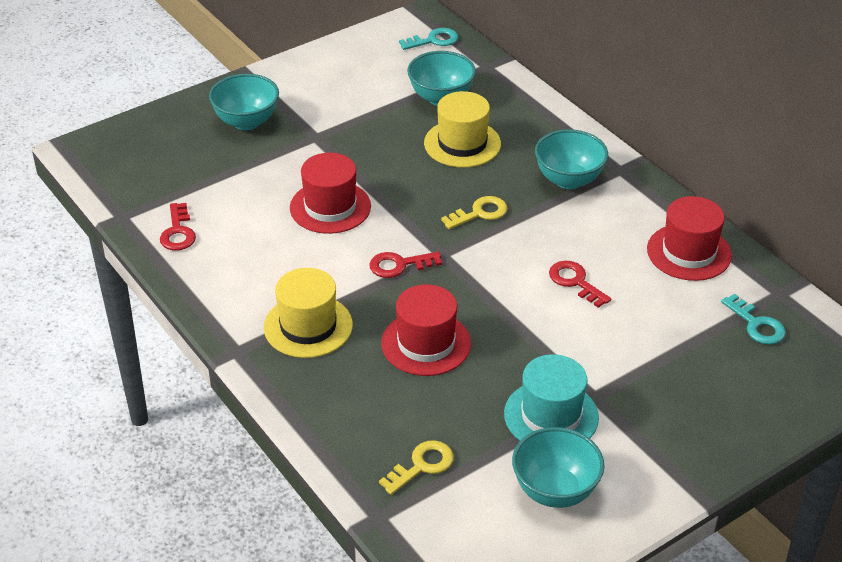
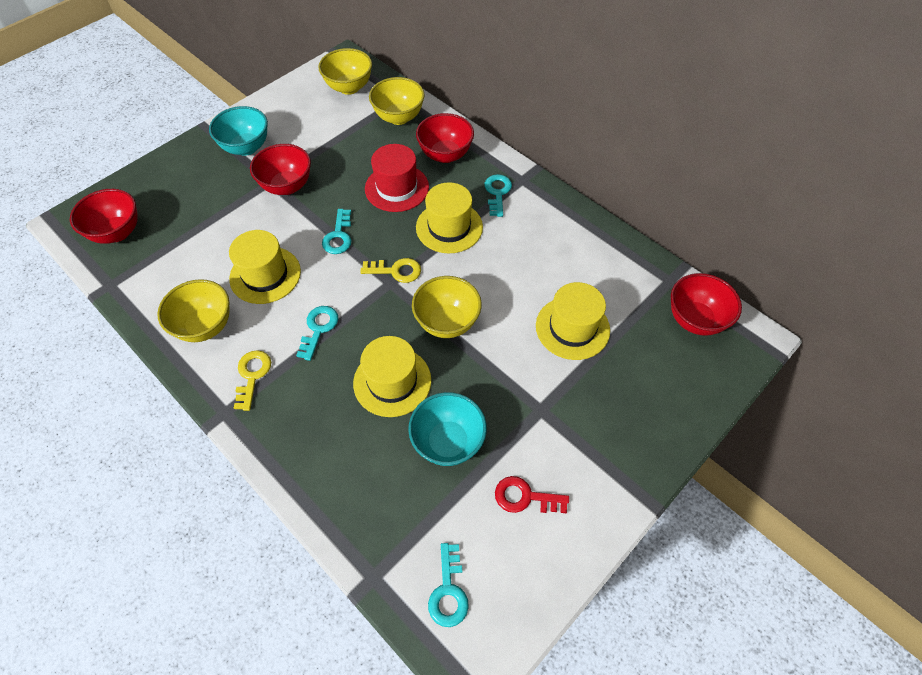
red bowl: 0 -> 4
red hat: 3 -> 1
red key: 3 -> 1
turquoise bowl: 4 -> 2
turquoise hat: 1 -> 0
turquoise key: 2 -> 4
yellow bowl: 0 -> 4
yellow hat: 2 -> 4

